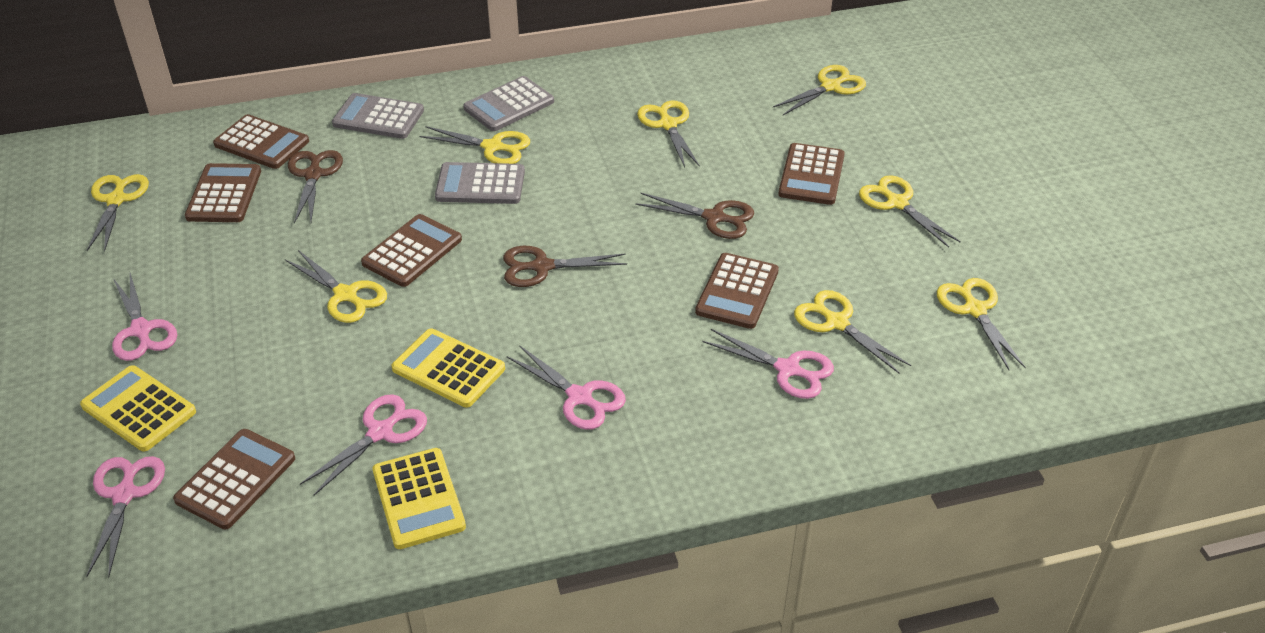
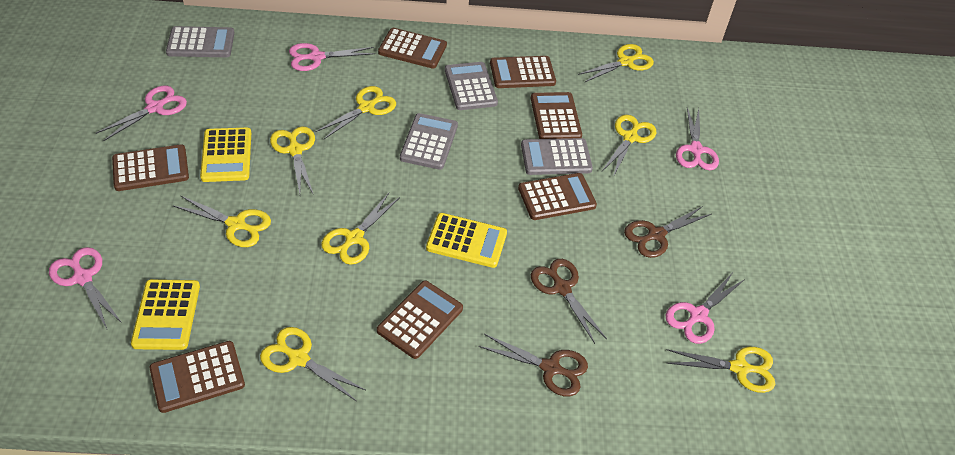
brown calculator: 6 -> 7
grey calculator: 3 -> 4

